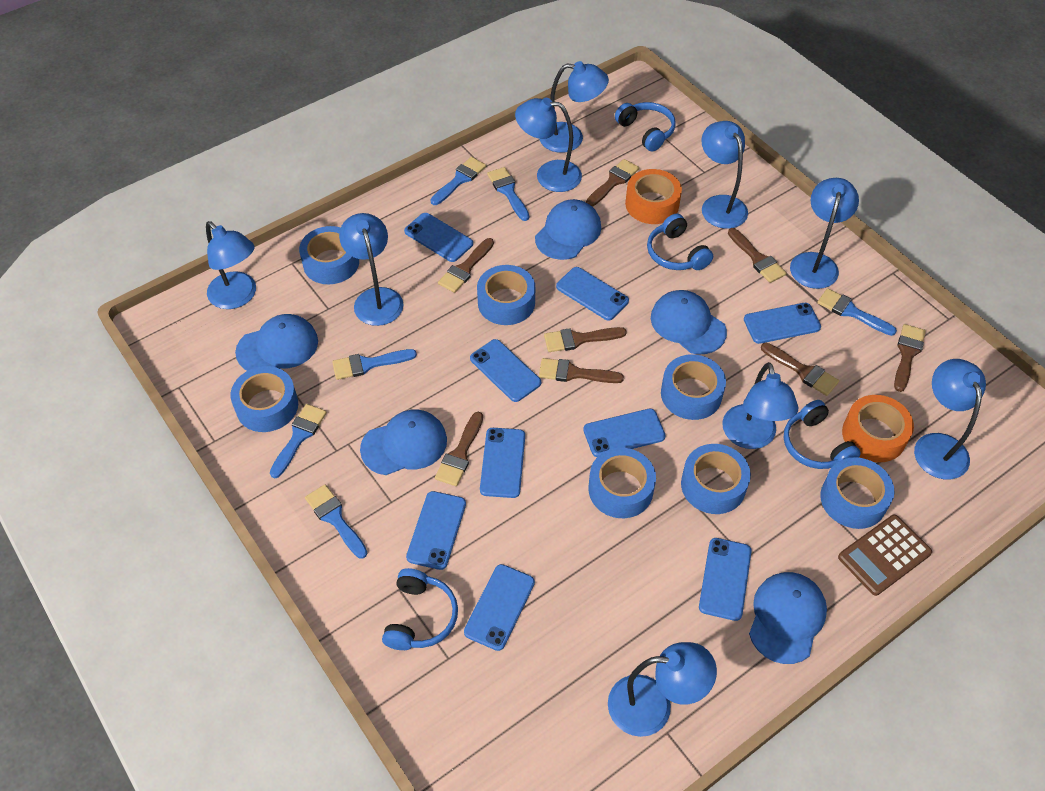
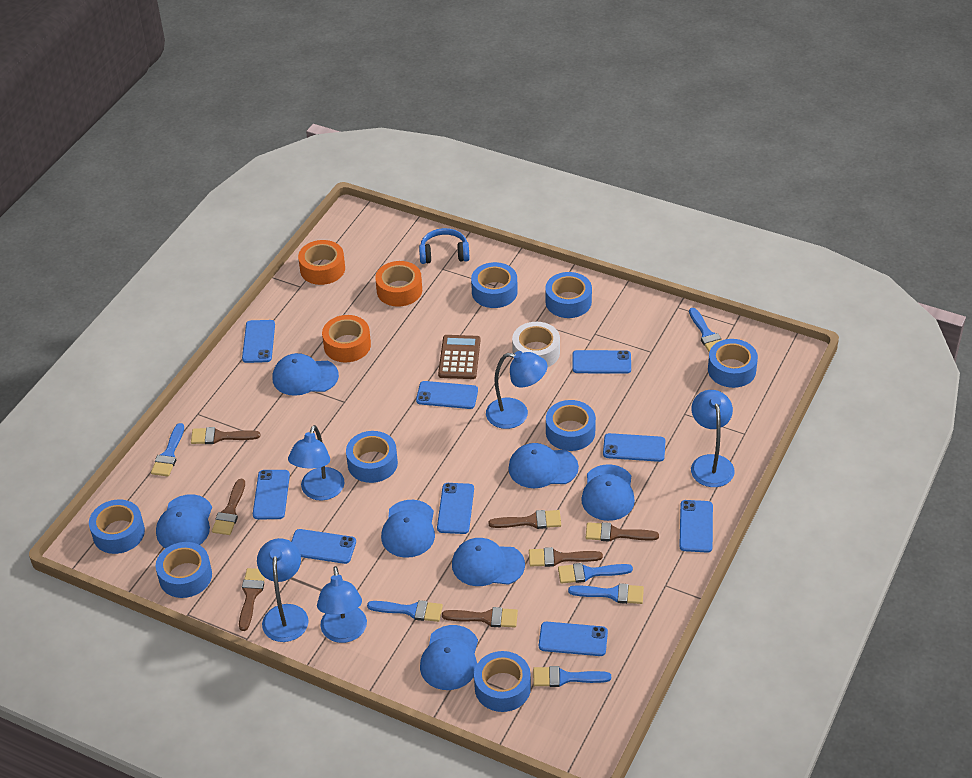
blue cap: 5 -> 7
blue headphones: 4 -> 1
blue lamp: 9 -> 5
blue tape: 7 -> 8
brown brush: 8 -> 7
orange tape: 2 -> 3
white tape: 0 -> 1

